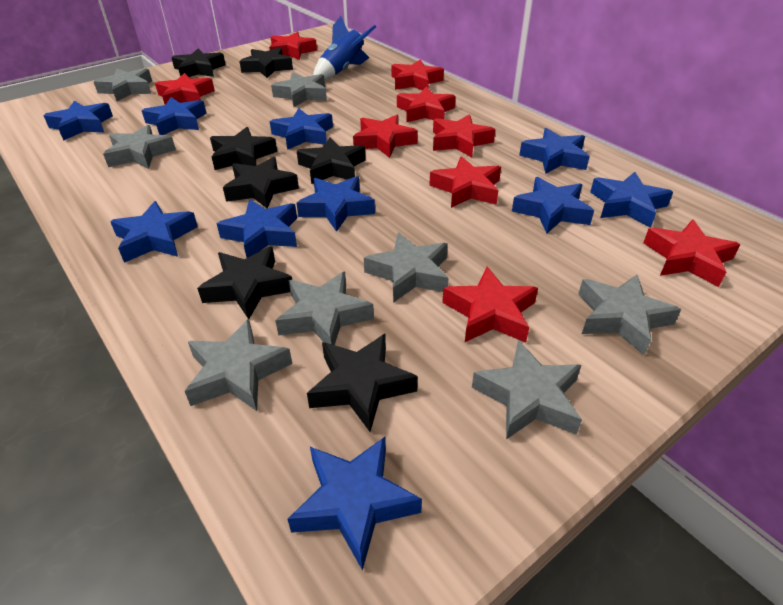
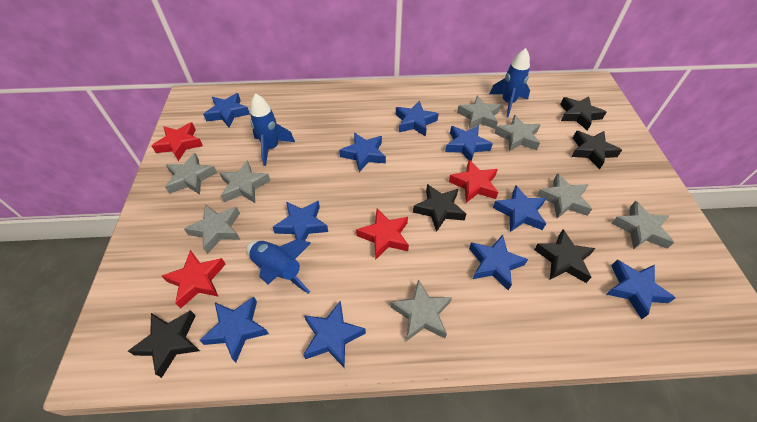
black star: 7 -> 5
blue rocket: 1 -> 3
red star: 9 -> 4

